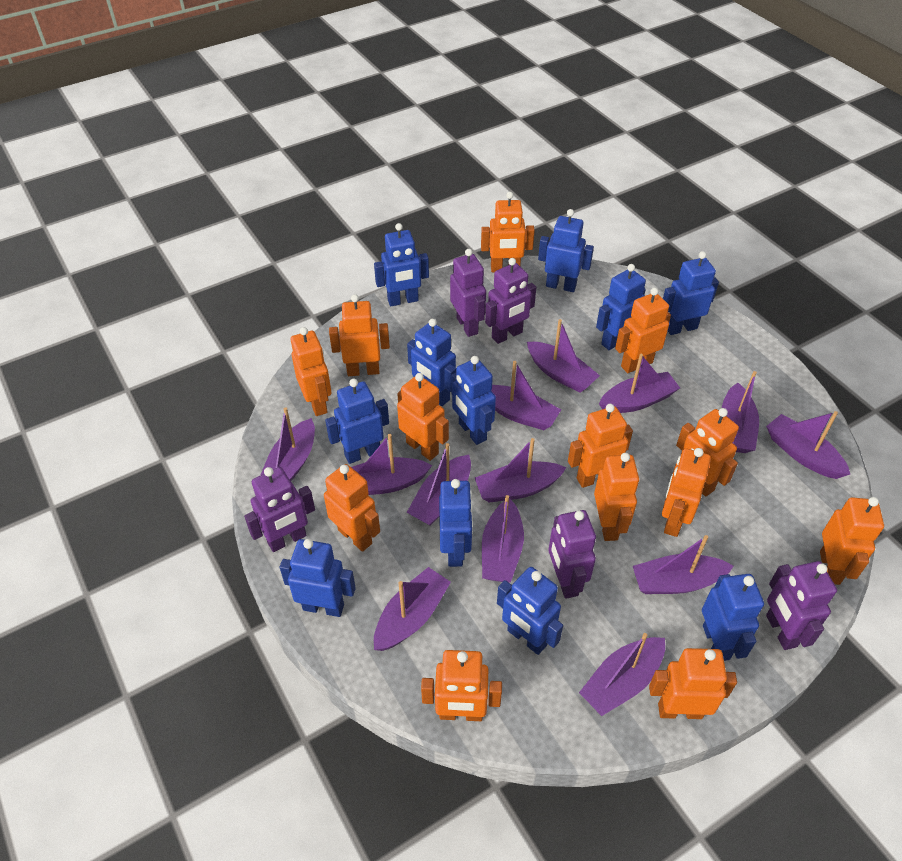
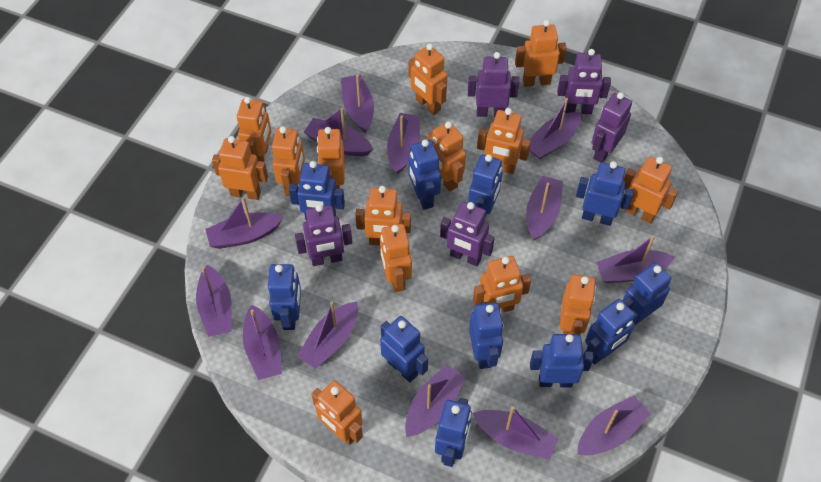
orange robot: 13 -> 14

